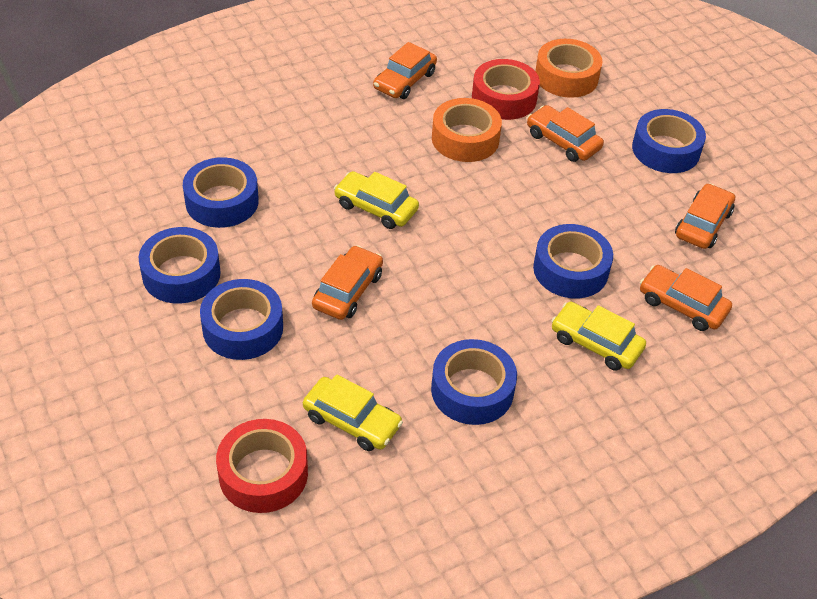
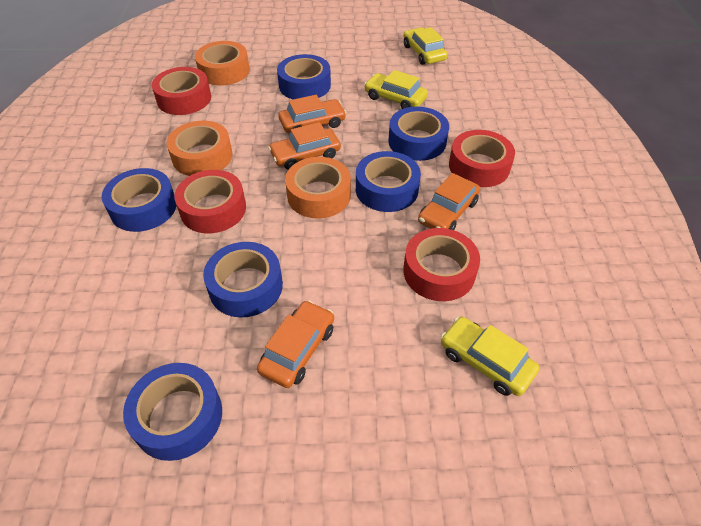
orange car: 5 -> 4
orange tape: 2 -> 3
red tape: 2 -> 4

